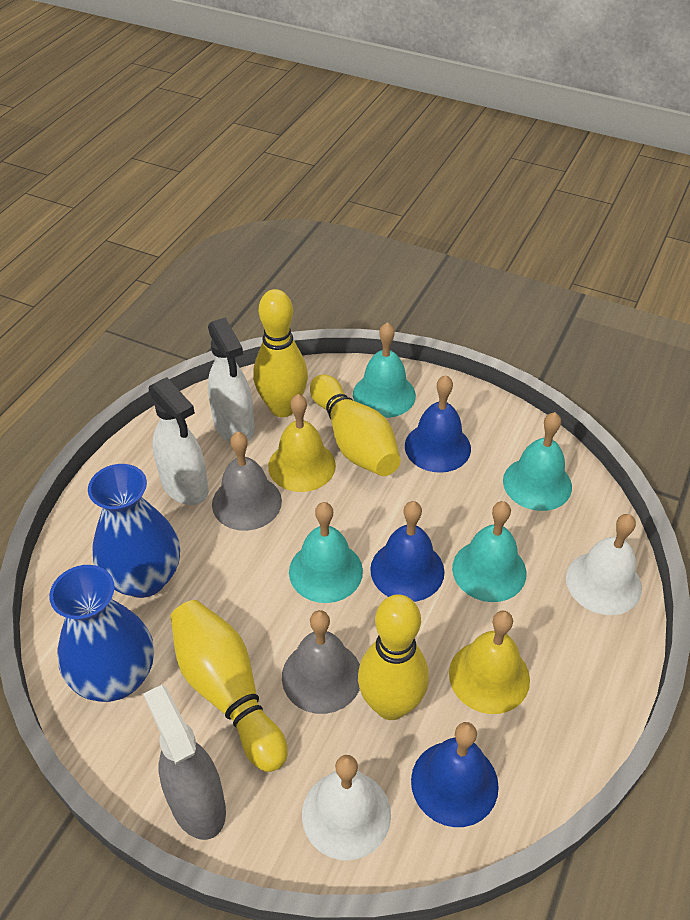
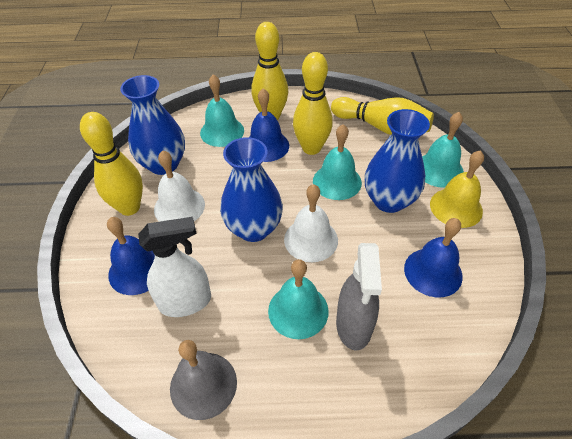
blue vase: 2 -> 3
grey bell: 2 -> 1
white spray bottle: 2 -> 1
yellow bell: 2 -> 1

